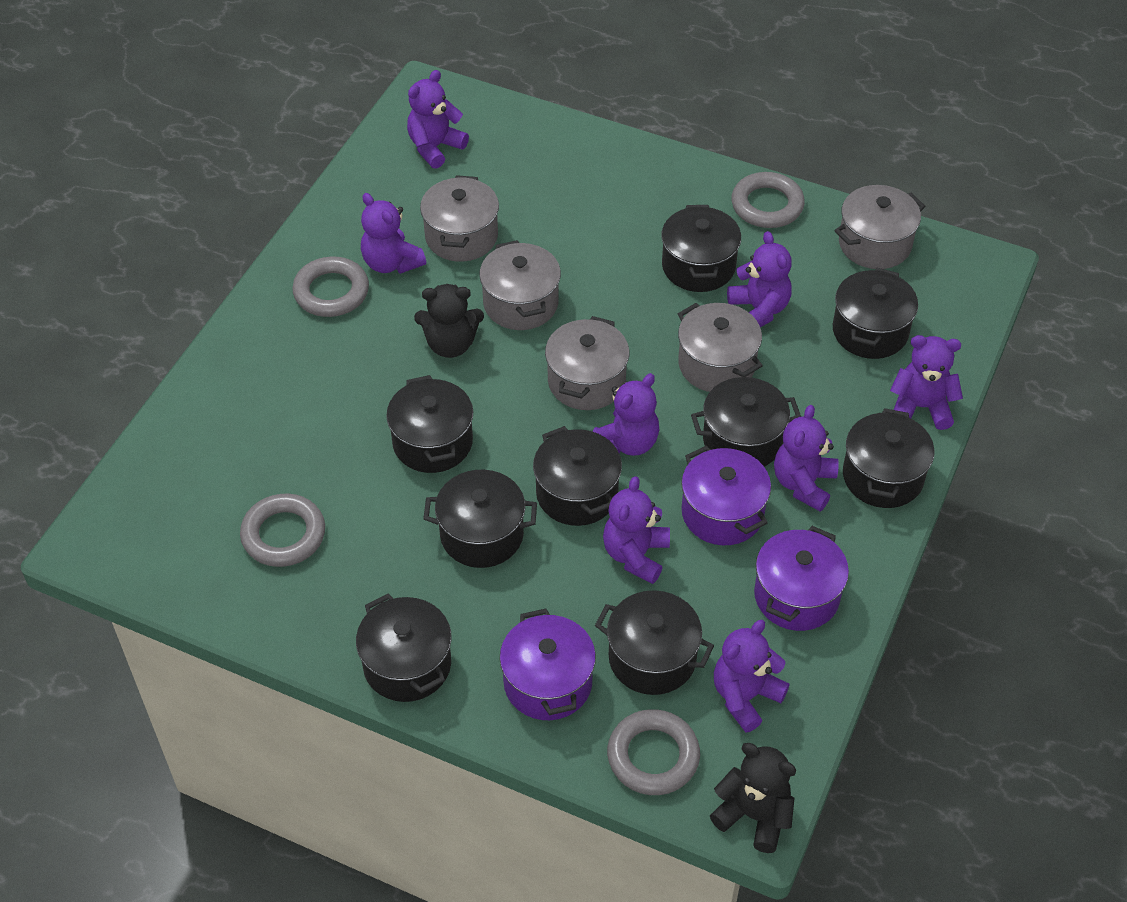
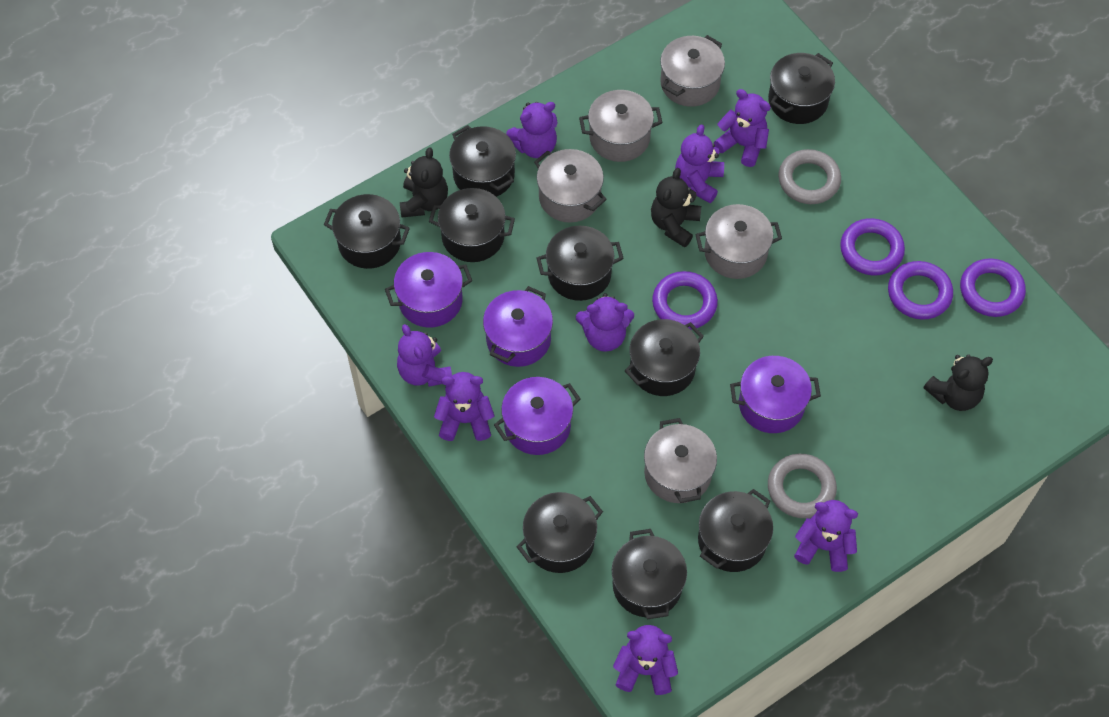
black teddy bear: 2 -> 3
grey ring: 4 -> 2
purple pot: 3 -> 4
purple ring: 0 -> 4

